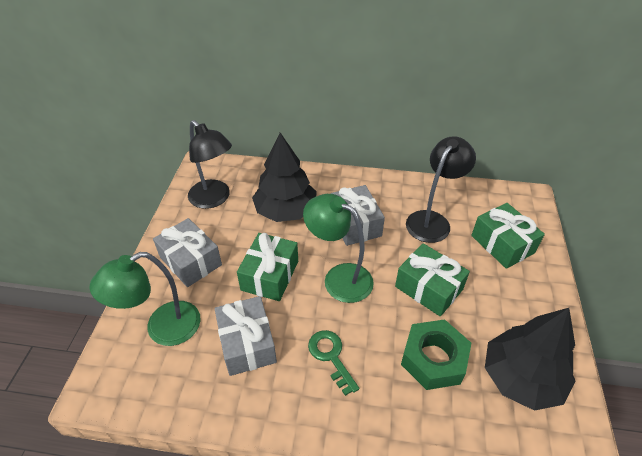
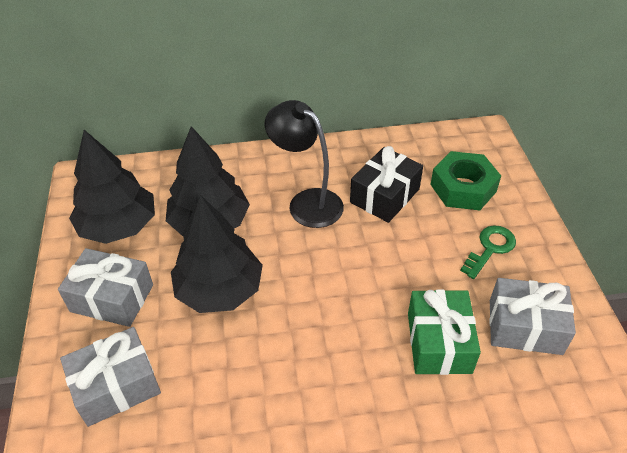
black gift: 0 -> 1
black lamp: 2 -> 1
black tree: 2 -> 3
green gift: 3 -> 1
green lamp: 2 -> 0

